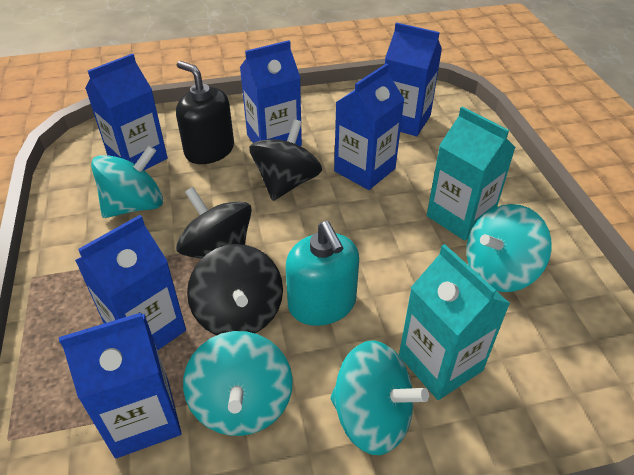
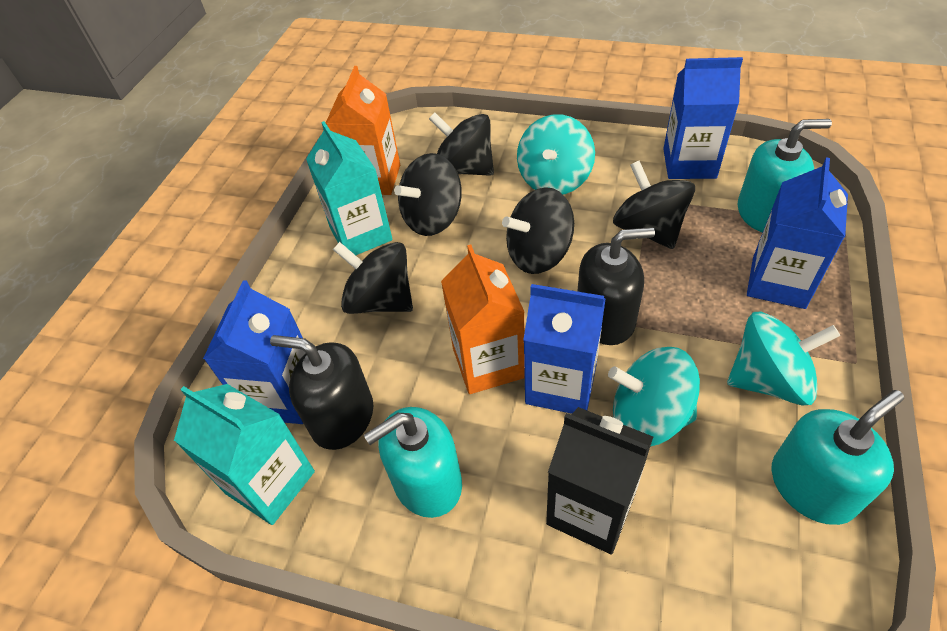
black carton: 0 -> 1
black soap dispenser: 1 -> 2
black spinning top: 3 -> 5
blue carton: 6 -> 4
orange carton: 0 -> 2
turquoise soap dispenser: 1 -> 3
turquoise spinning top: 4 -> 3

